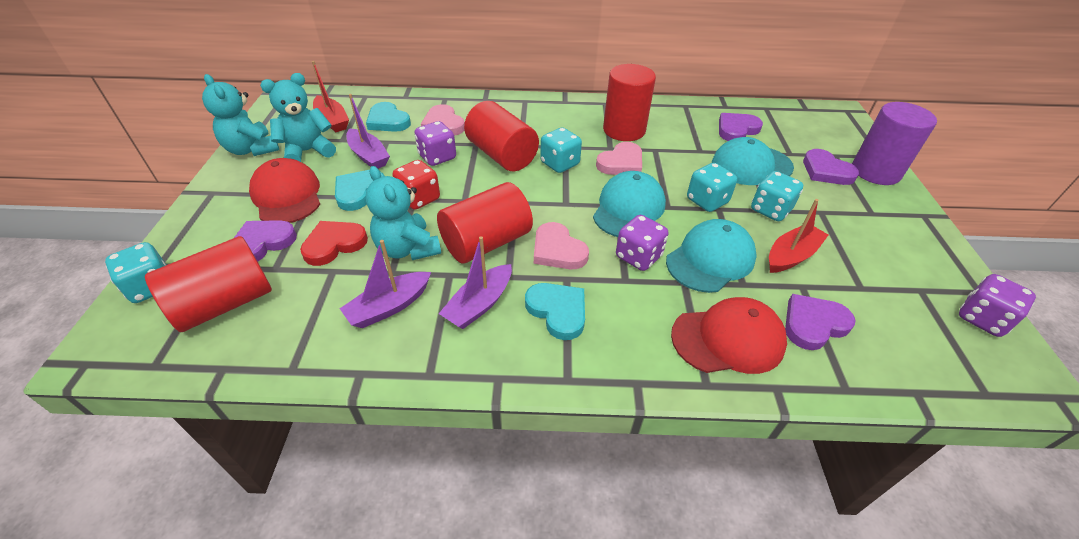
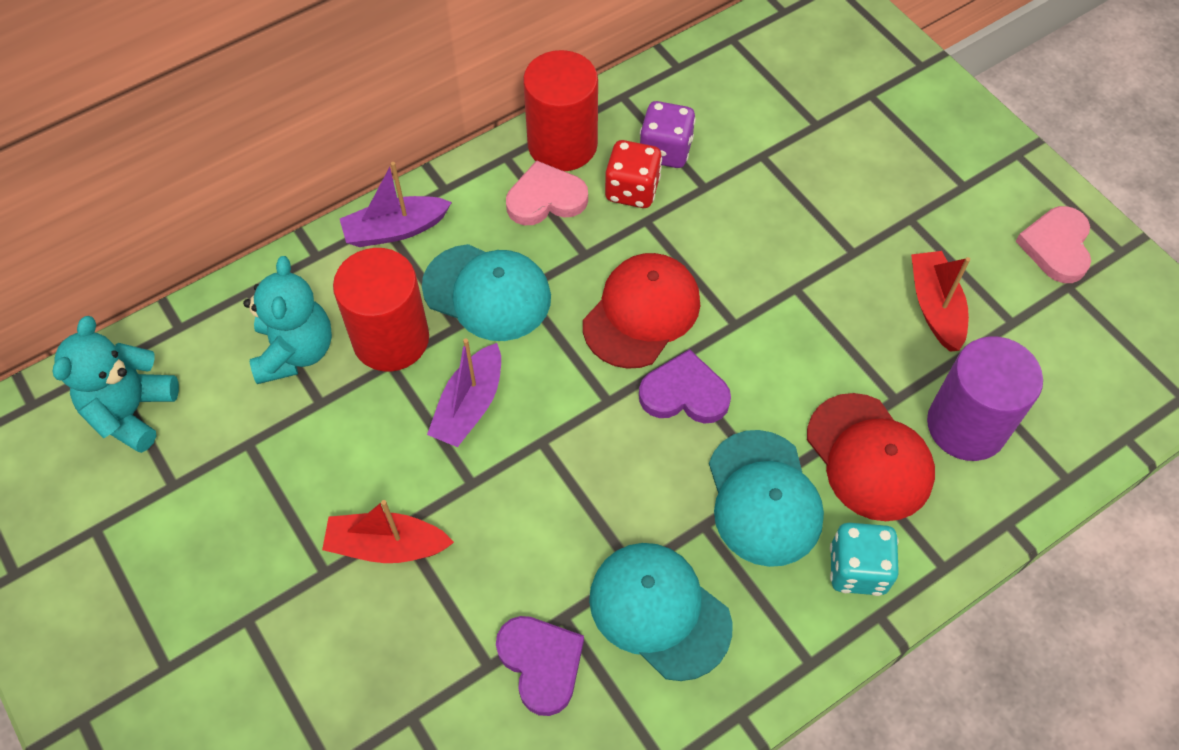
pink heart: 3 -> 2
purple boat: 3 -> 2
purple dice: 3 -> 1
purple heart: 4 -> 2
red cylinder: 4 -> 2
red heart: 1 -> 0
turquoise dice: 4 -> 1
turquoise heart: 3 -> 0
turquoise teddy bear: 3 -> 2

